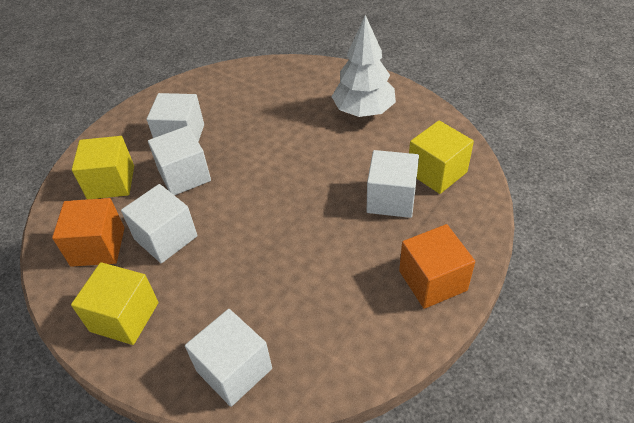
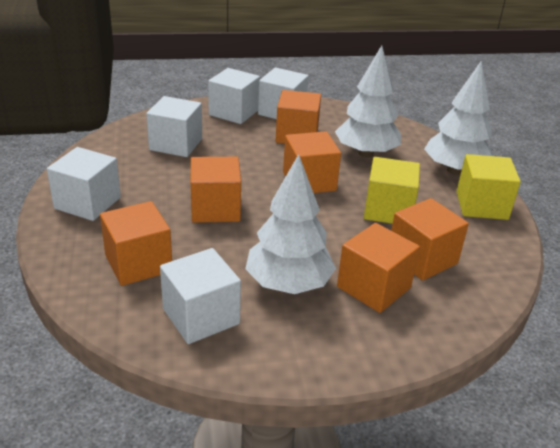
orange cube: 2 -> 6
white tree: 1 -> 3
yellow cube: 3 -> 2

